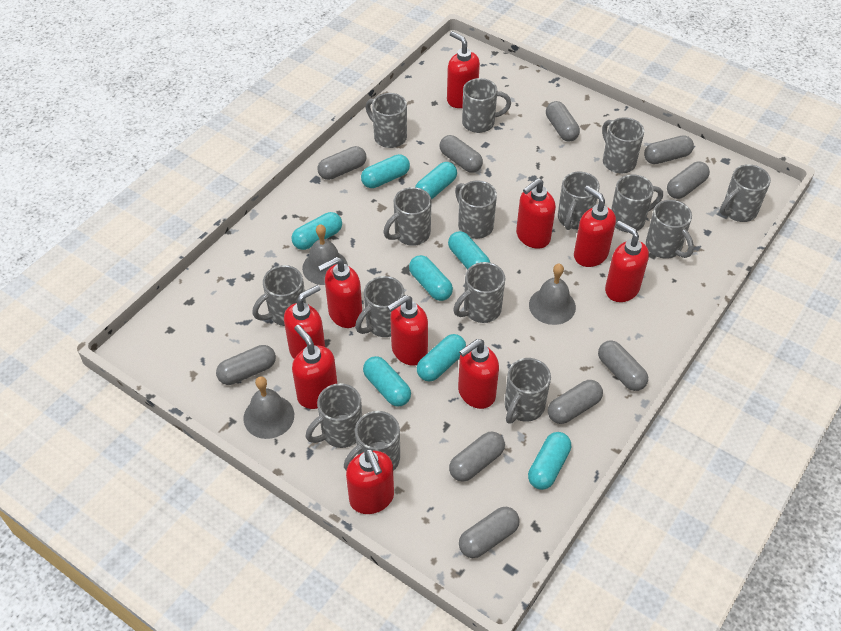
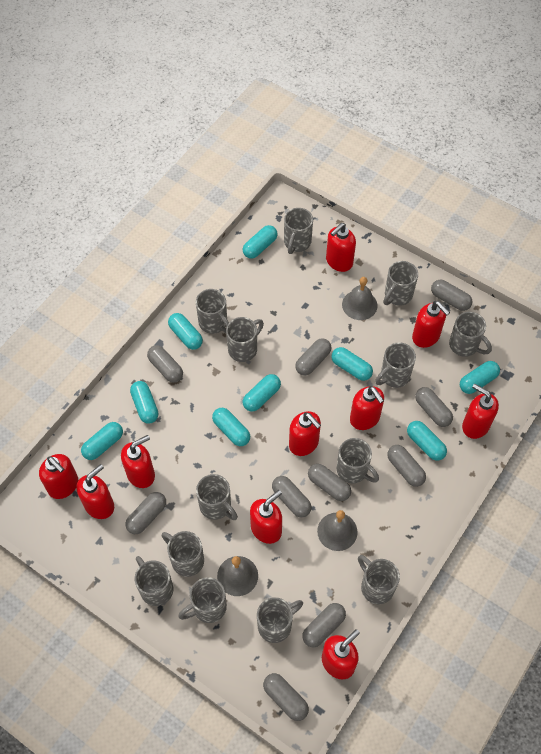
grey mug: 15 -> 13
turquoise capsule: 8 -> 9

